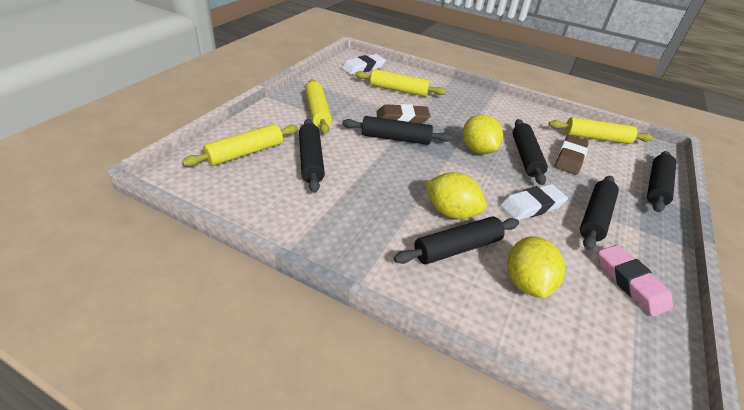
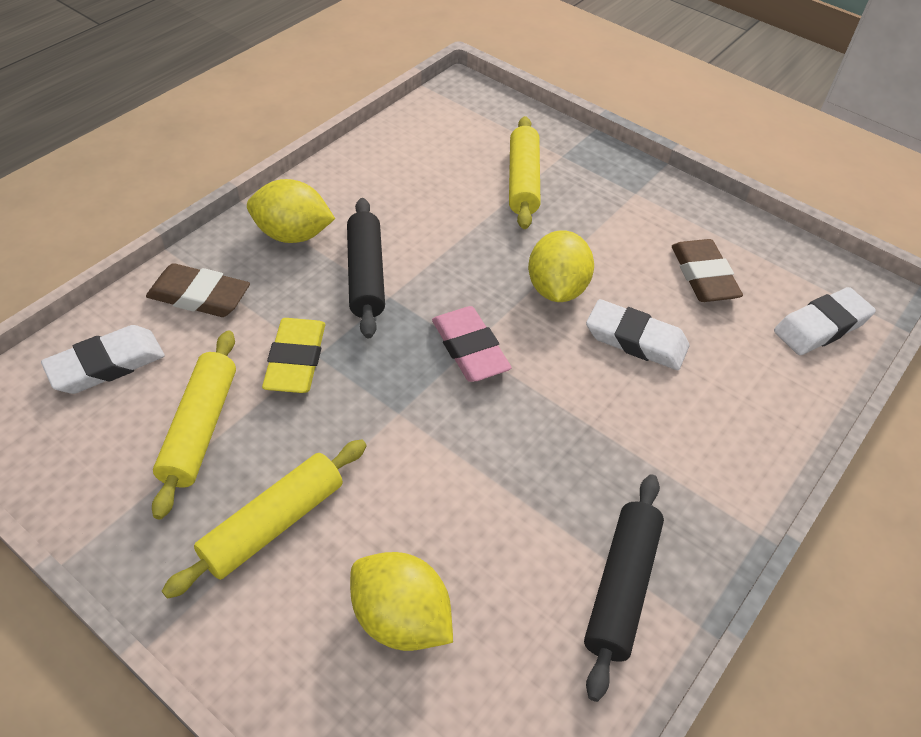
black rolling pin: 6 -> 2
white eraser: 2 -> 3
yellow eraser: 0 -> 1
yellow rolling pin: 4 -> 3

